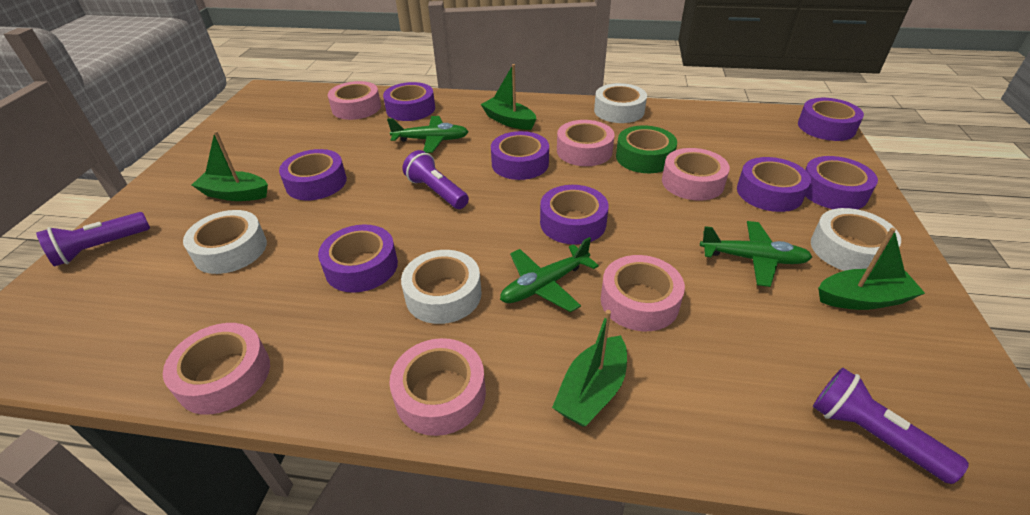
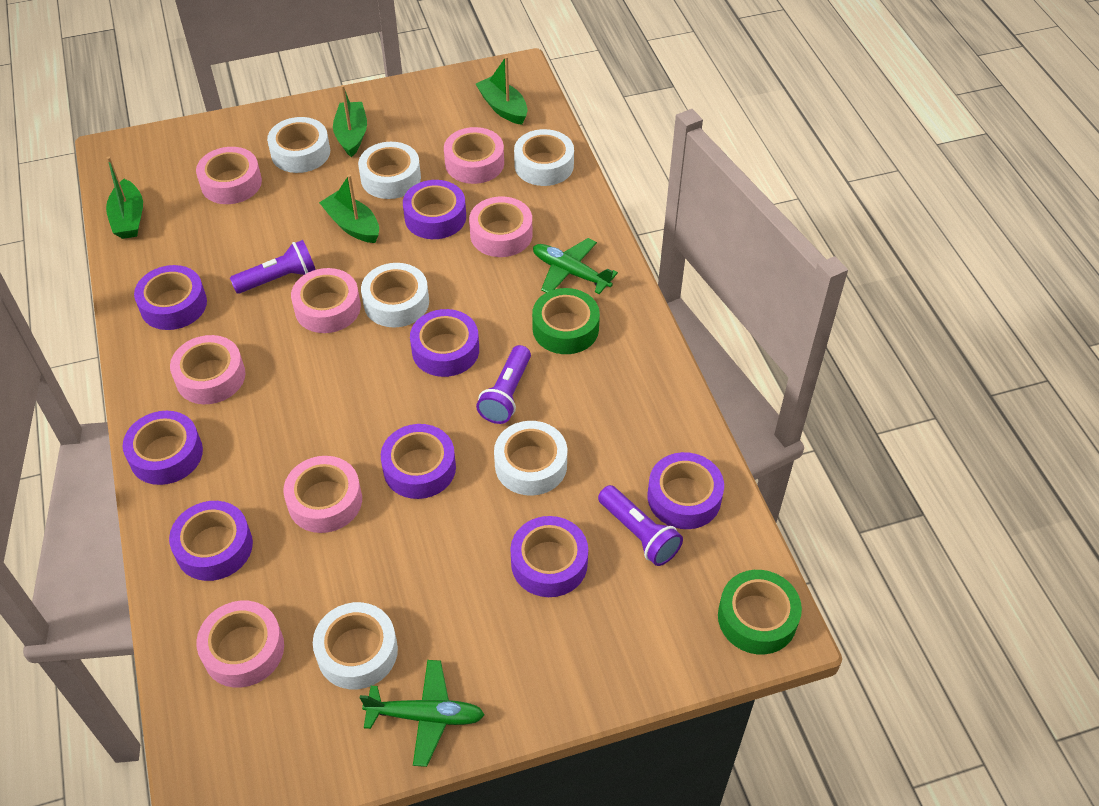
green plane: 3 -> 2
green tape: 1 -> 2
pink tape: 6 -> 7
white tape: 4 -> 6

